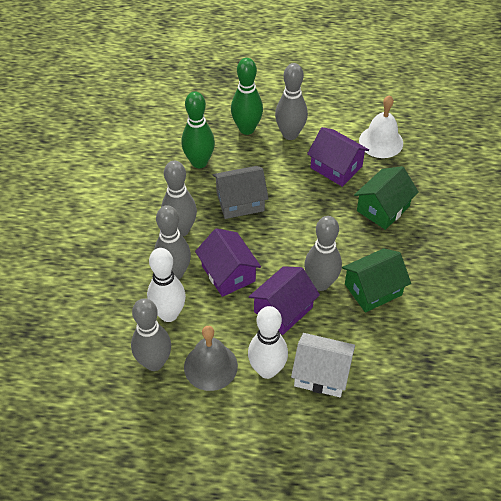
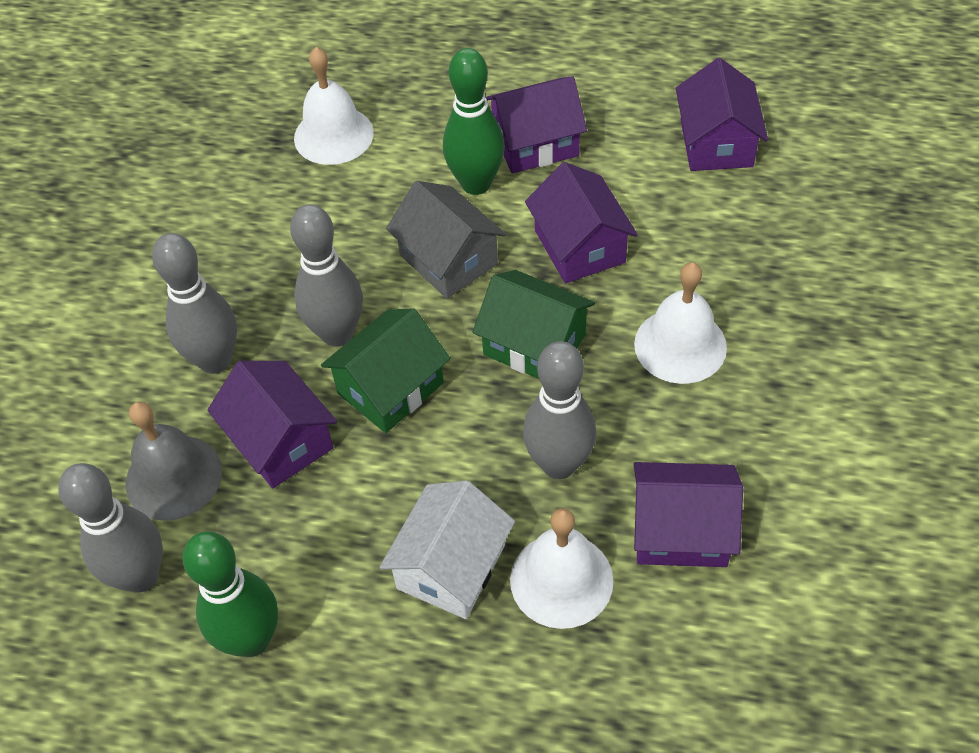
grey bowling pin: 5 -> 4
purple house: 3 -> 5
white bell: 1 -> 3
white bowling pin: 2 -> 0

